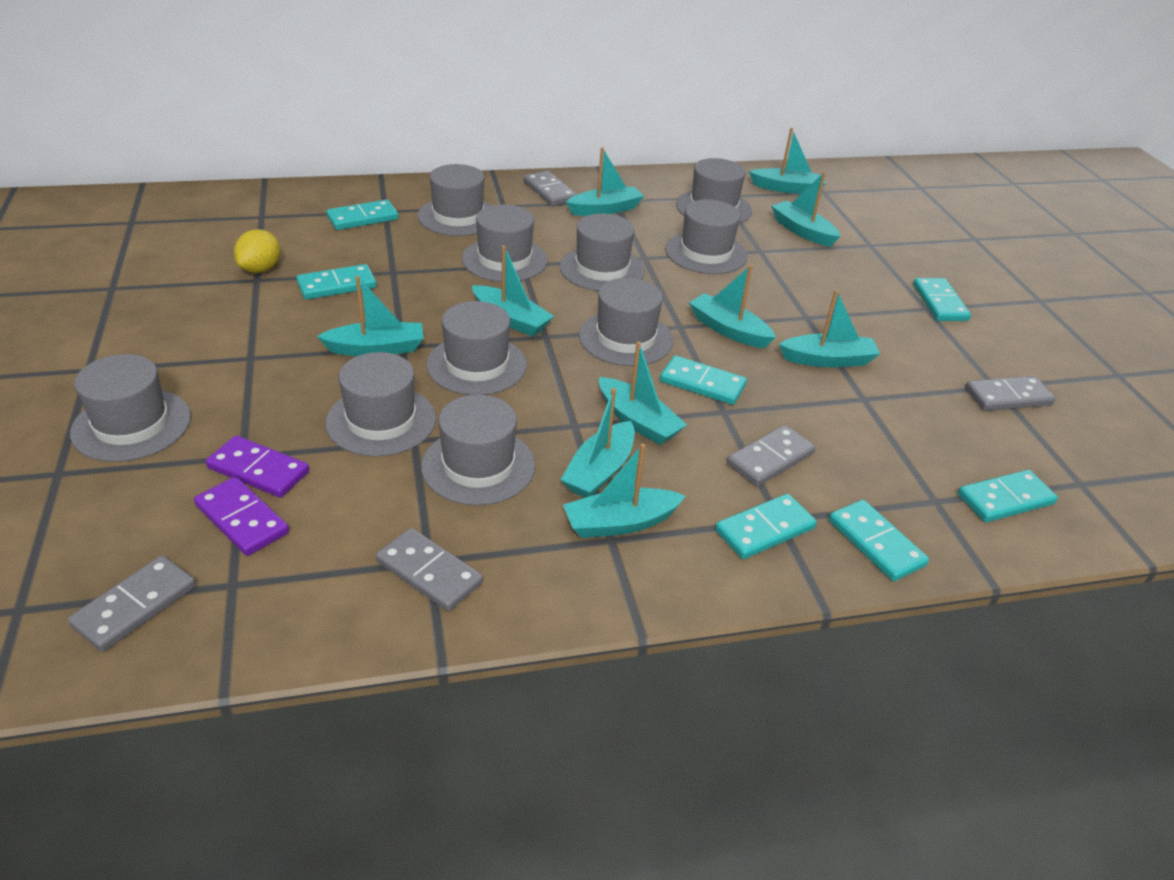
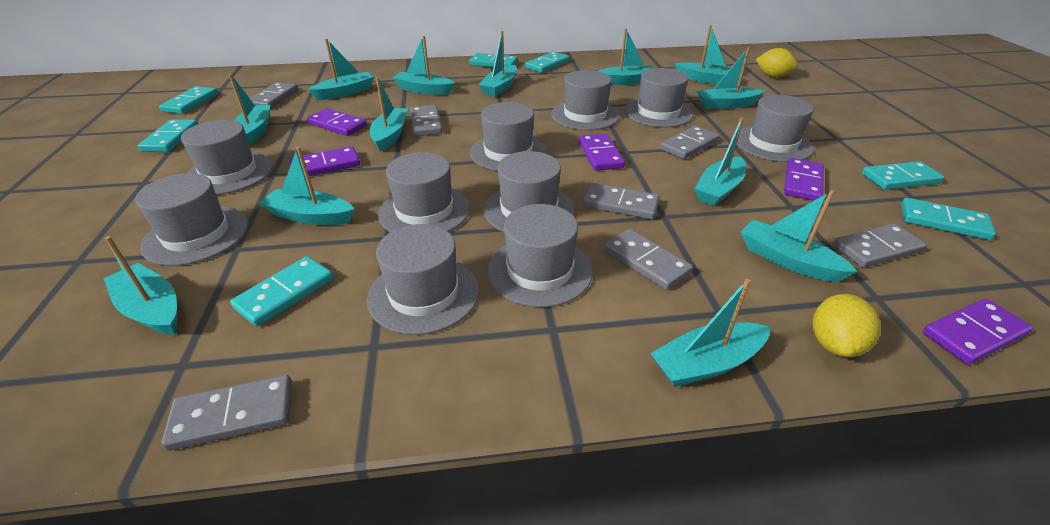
grey domino: 5 -> 7
purple domino: 2 -> 5
turquoise boat: 10 -> 13
yellow lemon: 1 -> 2

